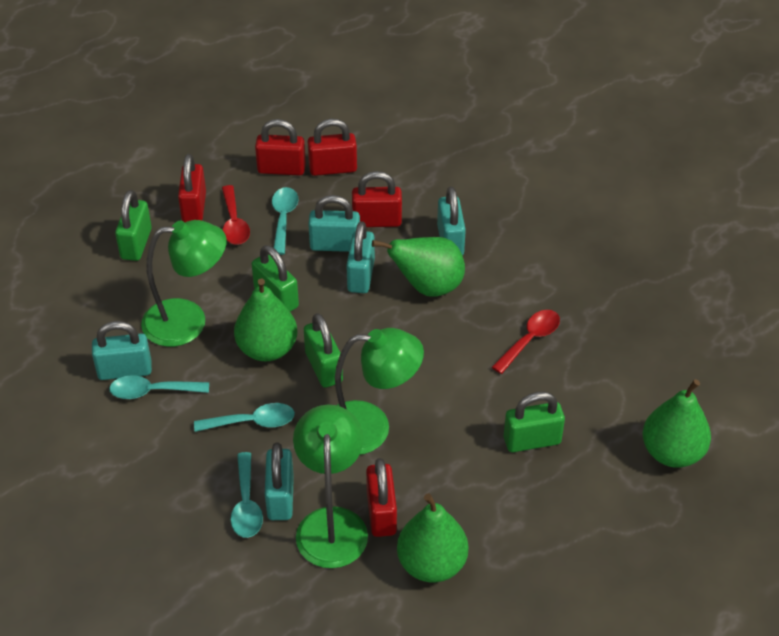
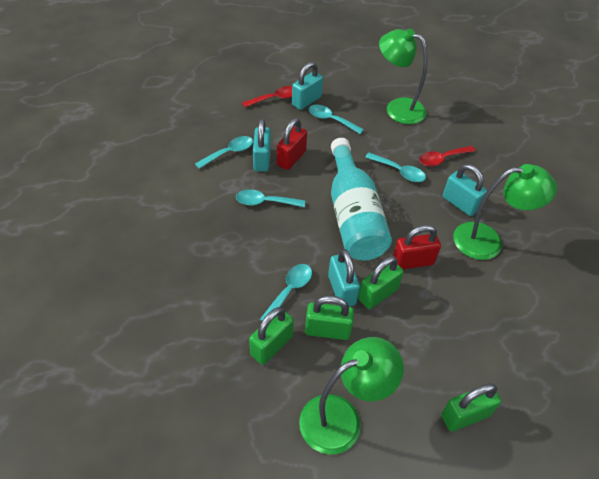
green pear: 4 -> 0
red padlock: 5 -> 2
turquoise bottle: 0 -> 1
turquoise padlock: 5 -> 4
turquoise spoon: 4 -> 5

